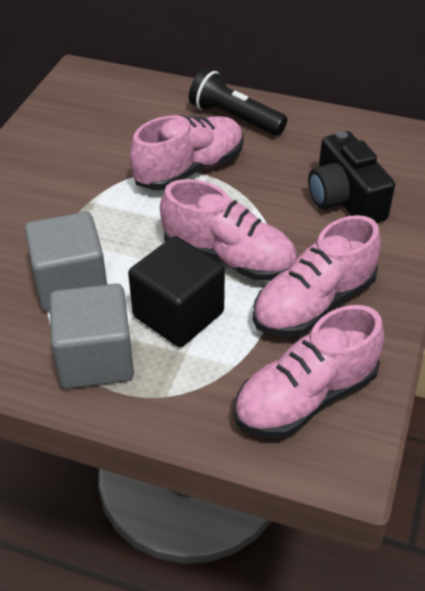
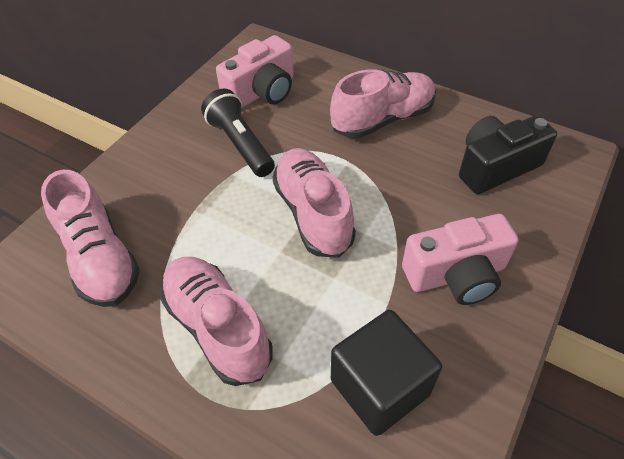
grey cube: 2 -> 0
pink camera: 0 -> 2

